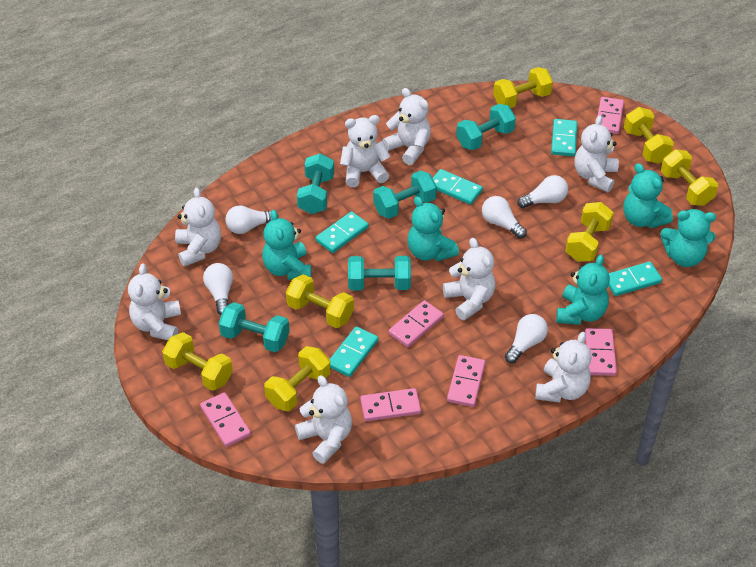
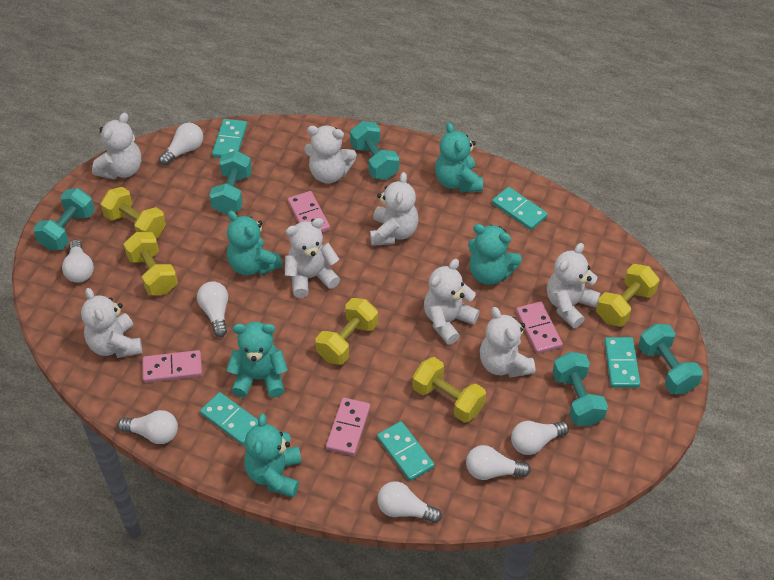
pink domino: 6 -> 4
white light bulb: 5 -> 7
yellow dumbbell: 7 -> 5

